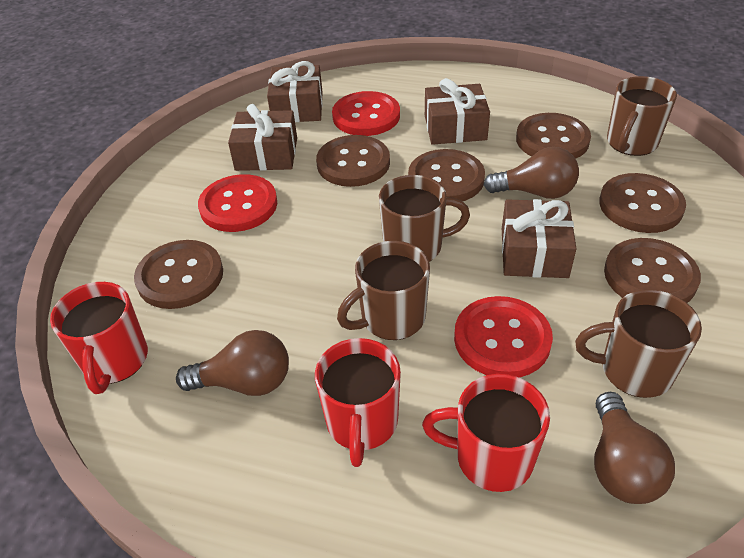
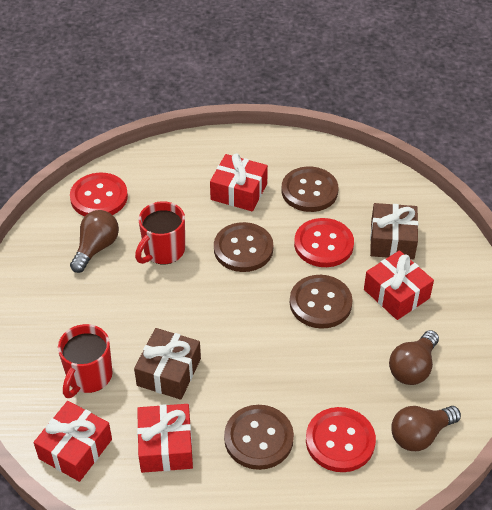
brown button: 6 -> 4
brown gift: 4 -> 2
brown mug: 4 -> 0
red gift: 0 -> 4
red mug: 3 -> 2

